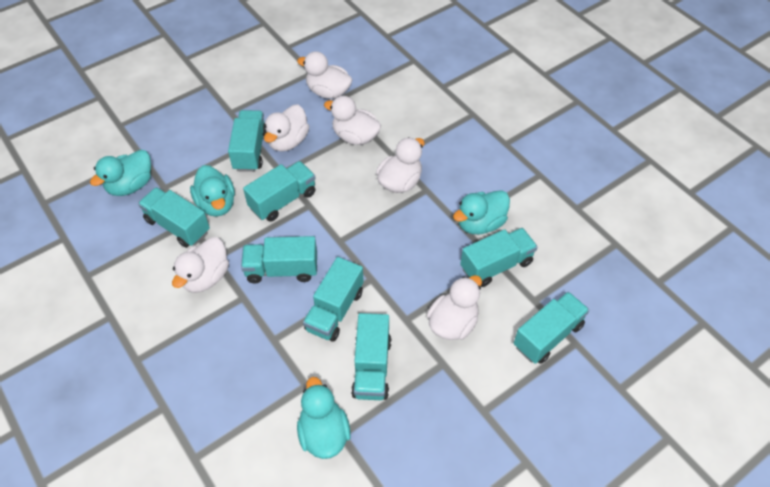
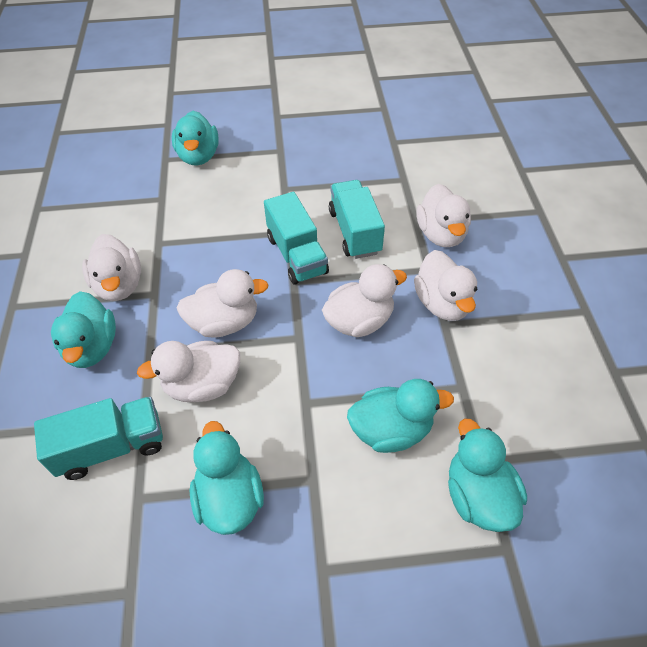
turquoise duck: 4 -> 5
turquoise truck: 8 -> 3

